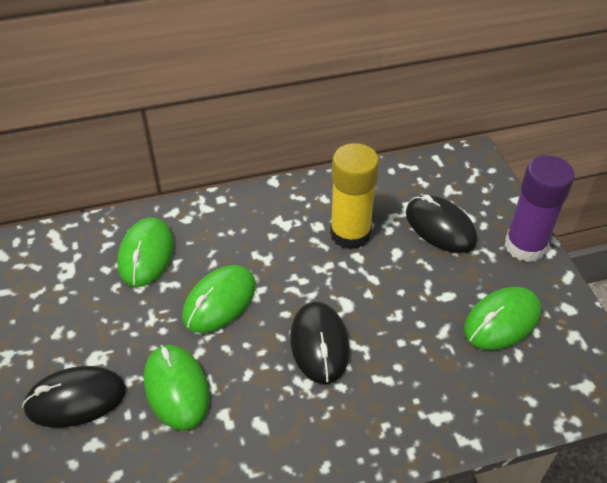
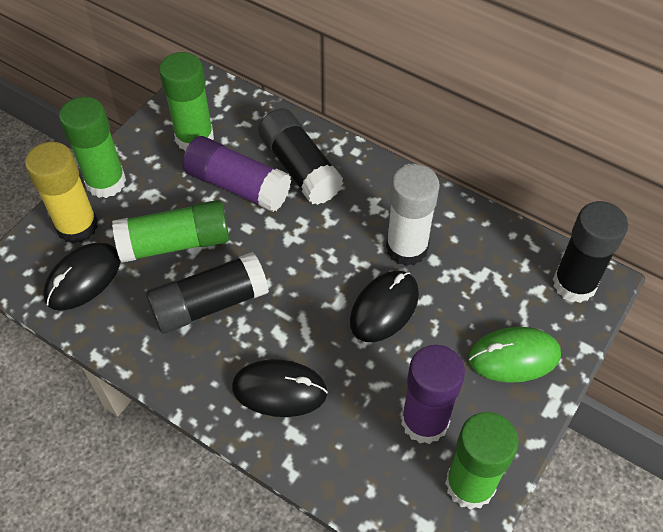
black glue stick: 0 -> 3
green glue stick: 0 -> 4
green mouse: 4 -> 1
purple glue stick: 1 -> 2
white glue stick: 0 -> 1

